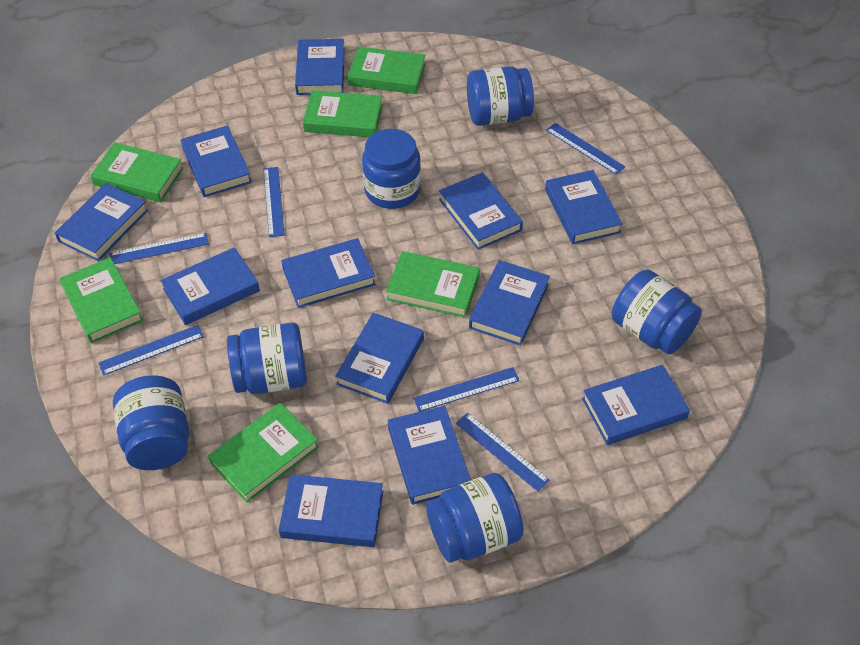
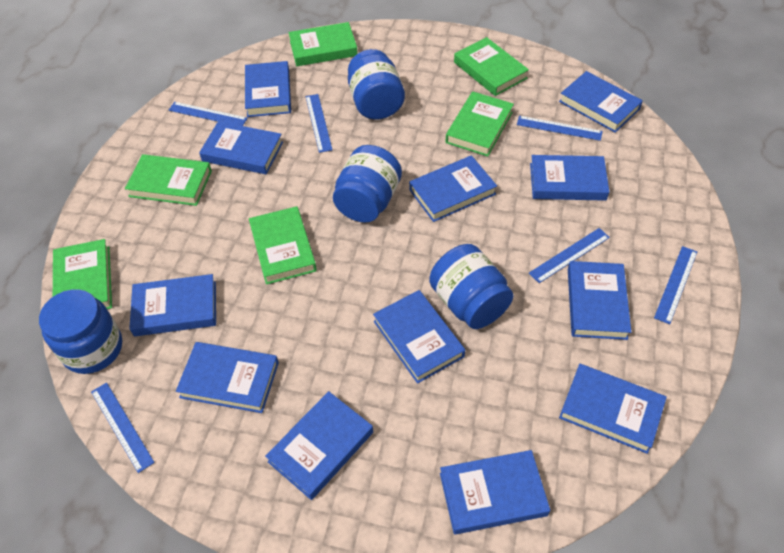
blue jar: 6 -> 4

